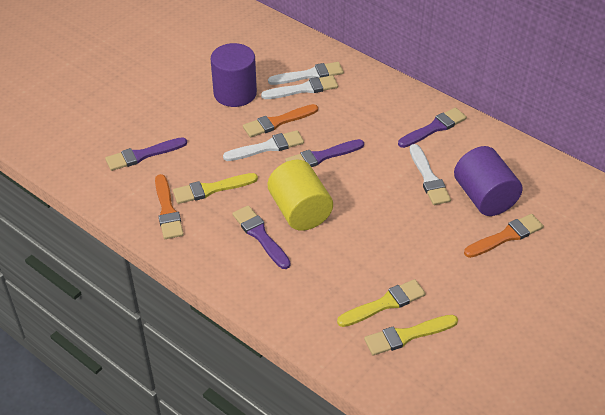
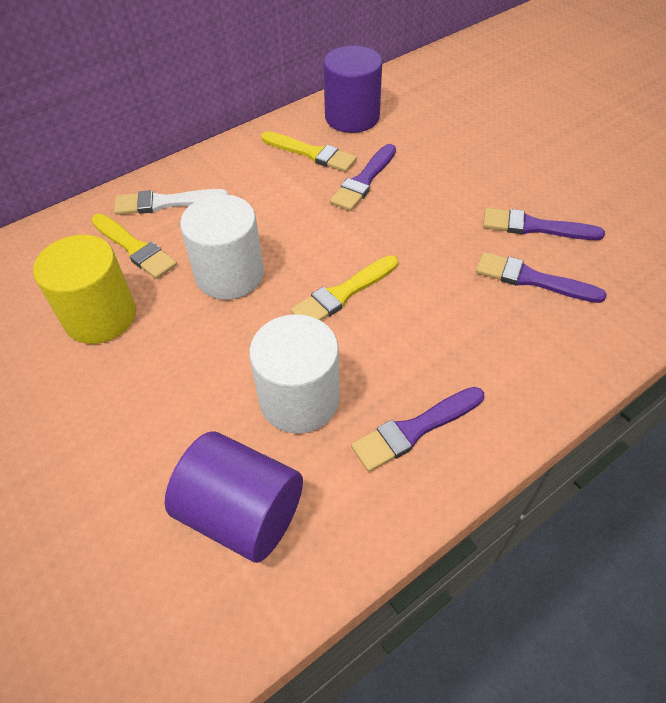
orange brush: 3 -> 0
white brush: 4 -> 1
white cylinder: 0 -> 2

